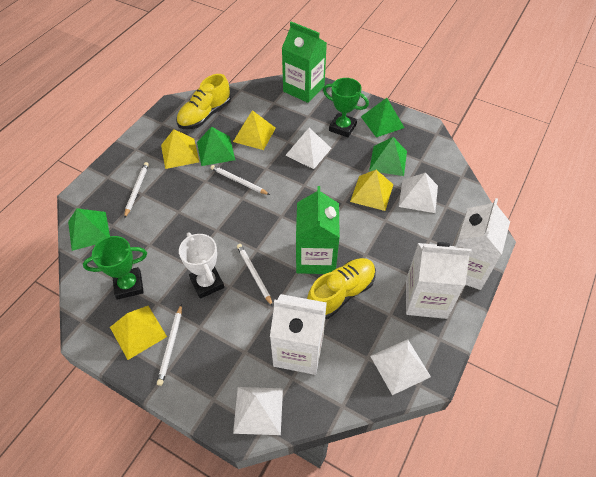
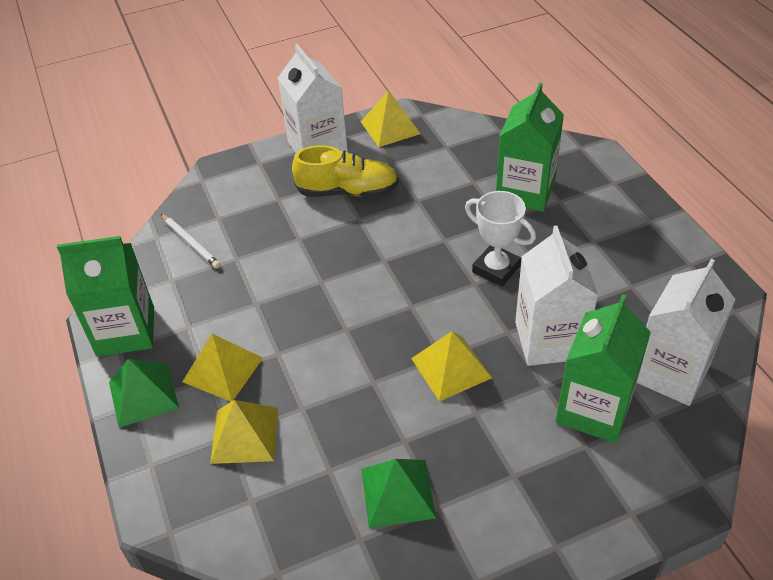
green carton: 2 -> 3
green pyramid: 4 -> 2
green trophy: 2 -> 0
white pencil: 4 -> 1
white pyramid: 4 -> 0
yellow shoe: 2 -> 1

